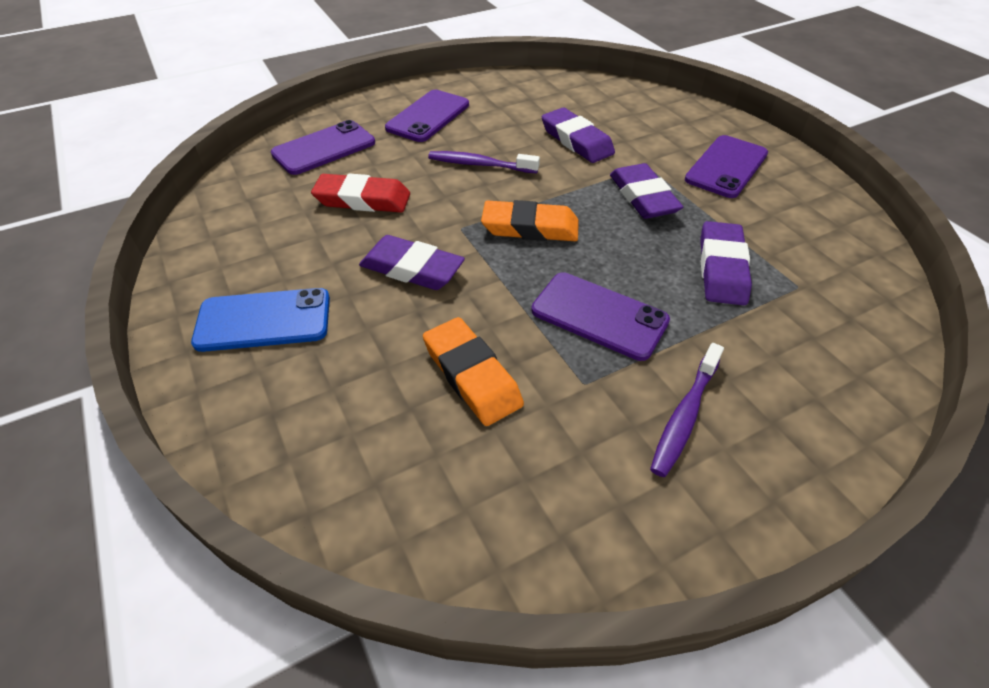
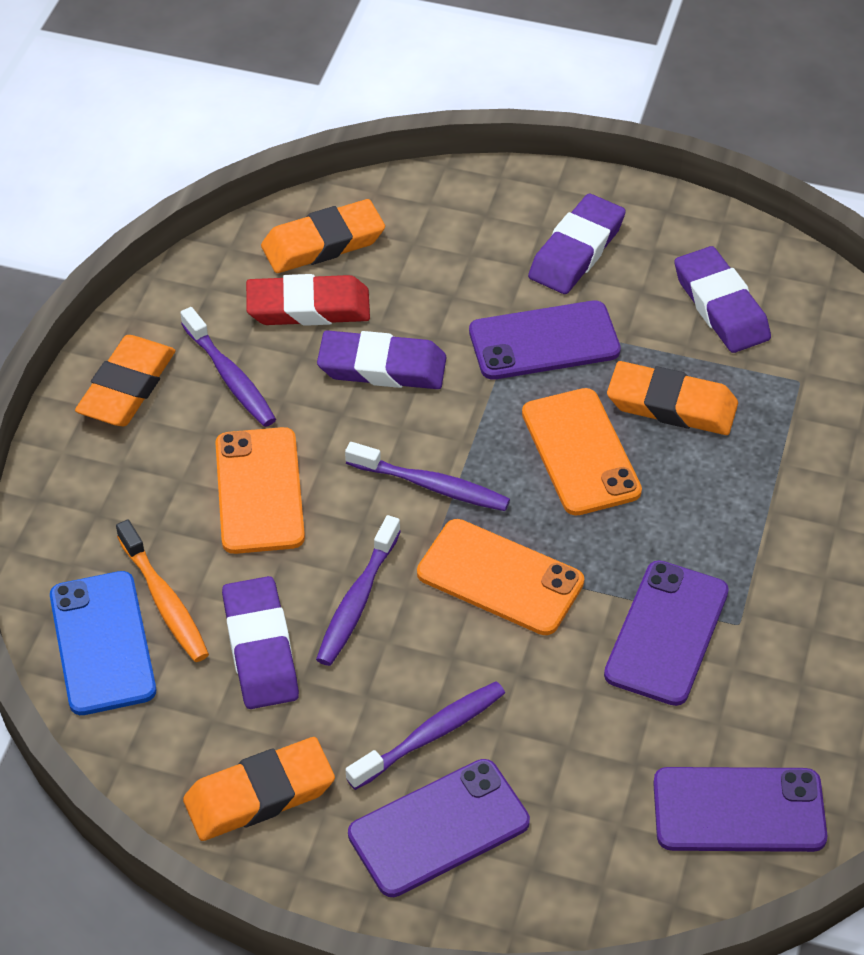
orange eraser: 2 -> 4
orange phone: 0 -> 3
orange toothbrush: 0 -> 1
purple toothbrush: 2 -> 4

